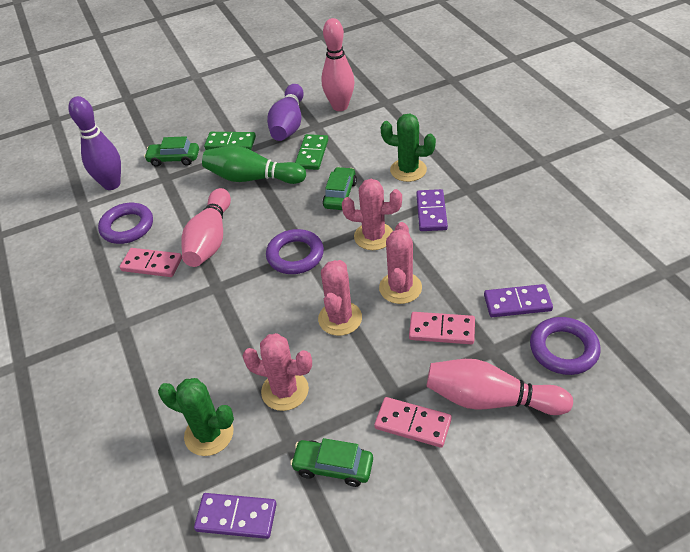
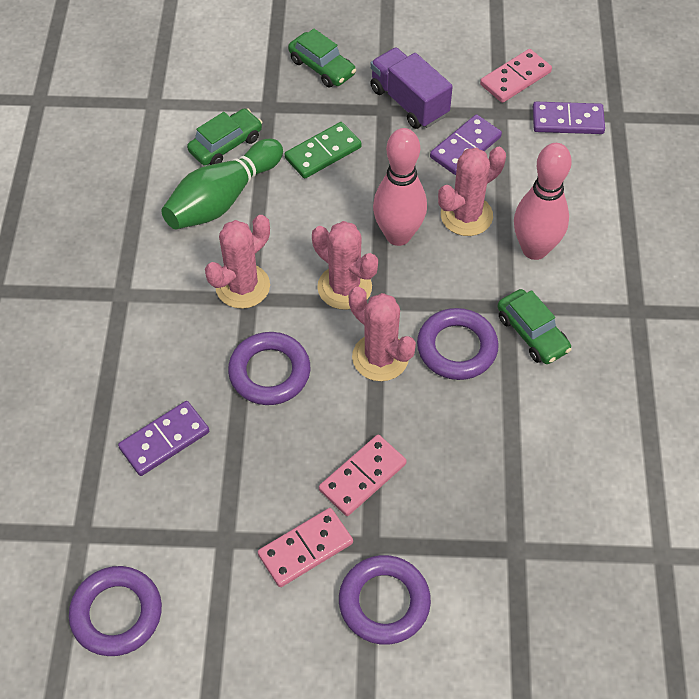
green cactus: 2 -> 0
green domino: 2 -> 1
pink bowling pin: 3 -> 2
purple bowling pin: 2 -> 0
purple ring: 3 -> 4
purple truck: 0 -> 1

